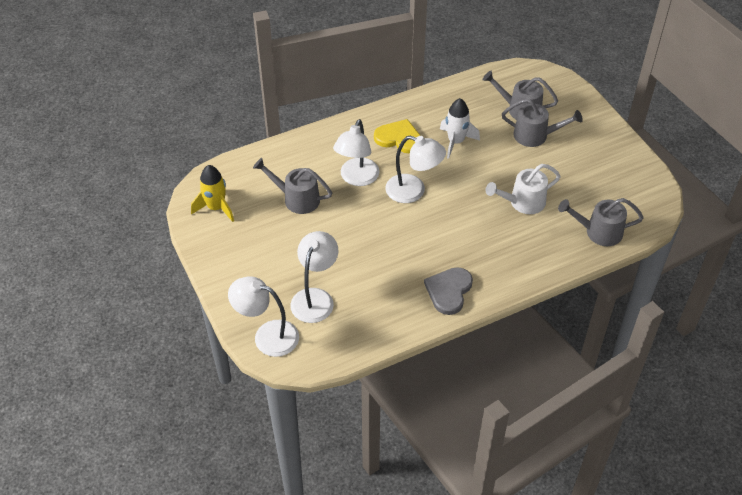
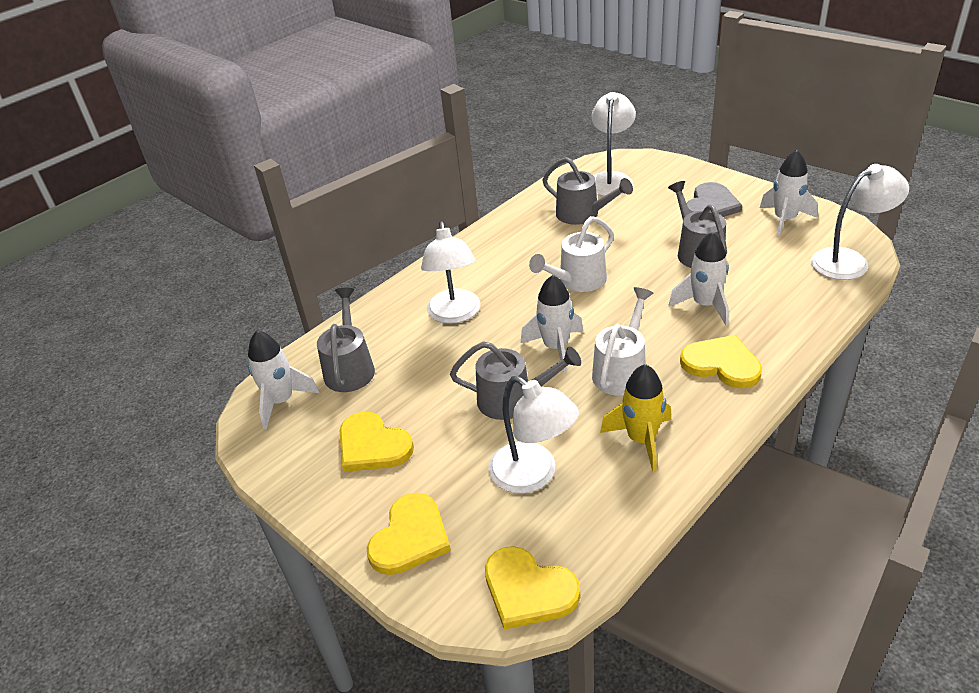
white rocket: 1 -> 4
white watering can: 1 -> 2
yellow heart: 1 -> 4

